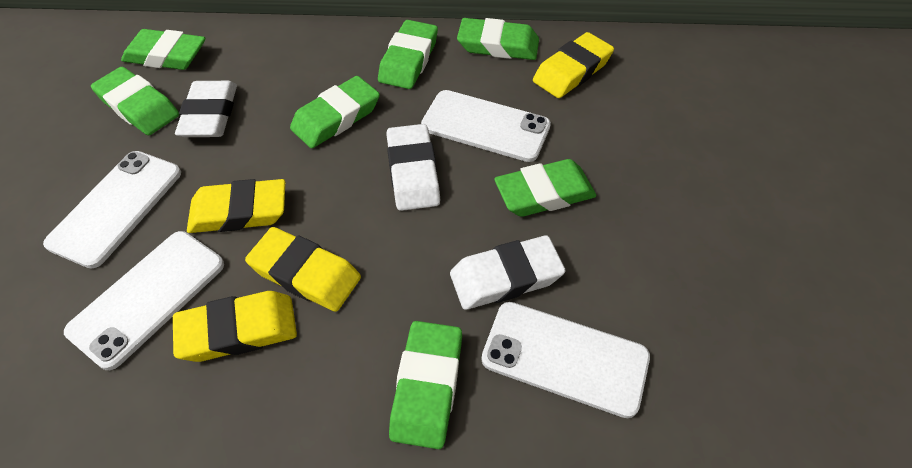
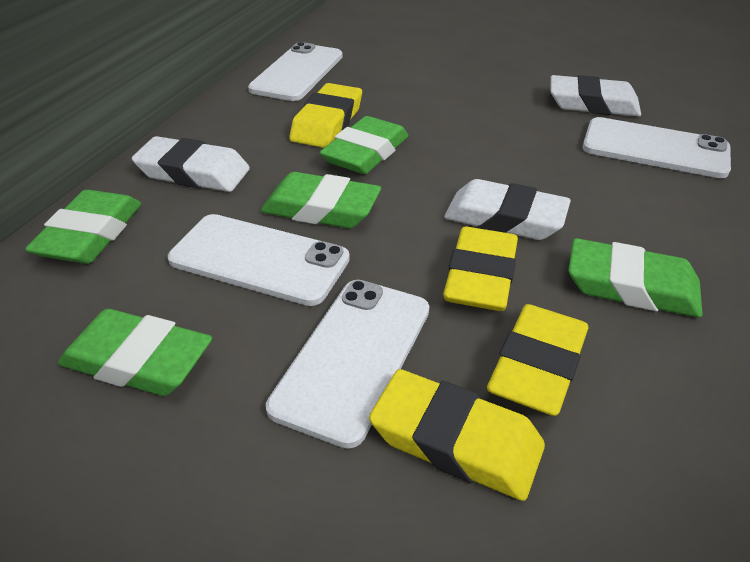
green eraser: 7 -> 5

